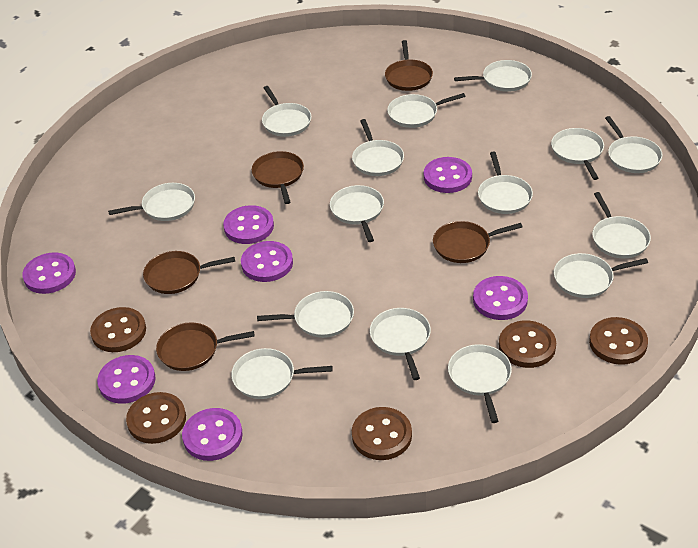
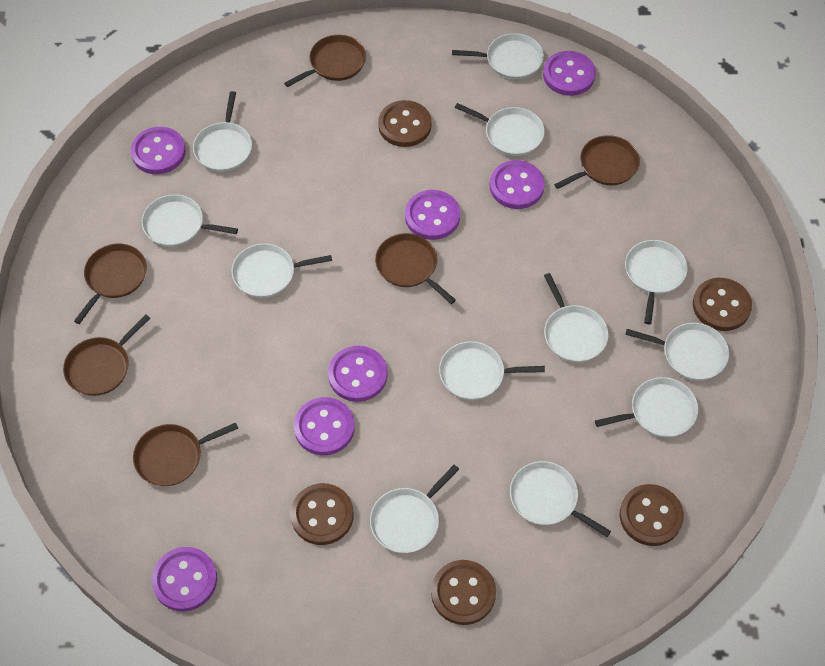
brown pan: 5 -> 6
white pan: 15 -> 12

